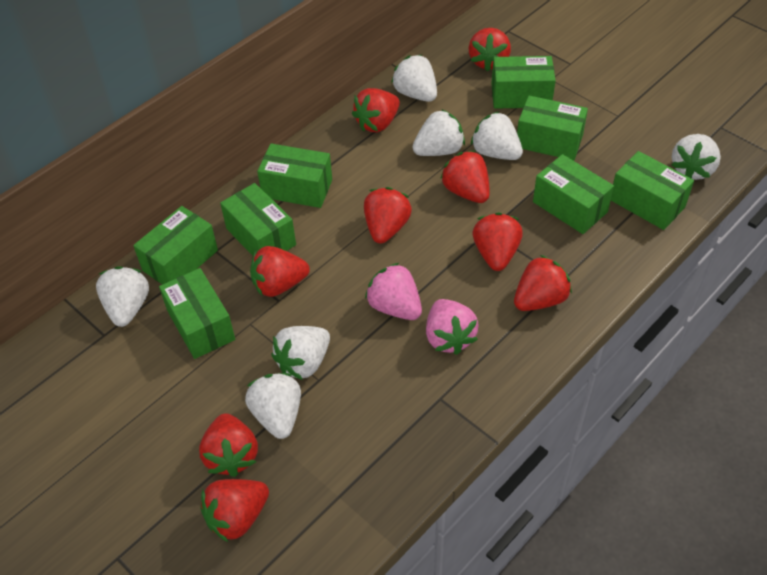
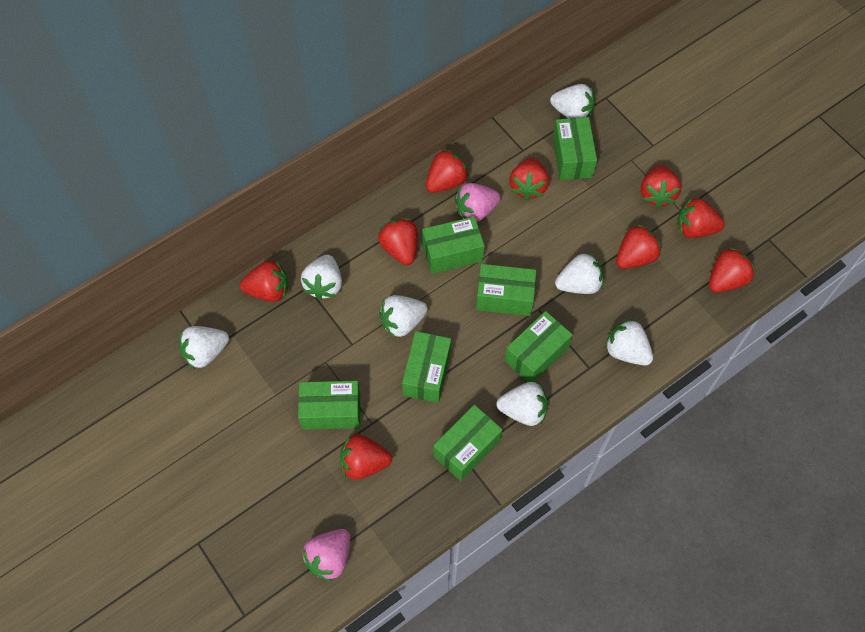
green box: 8 -> 7

